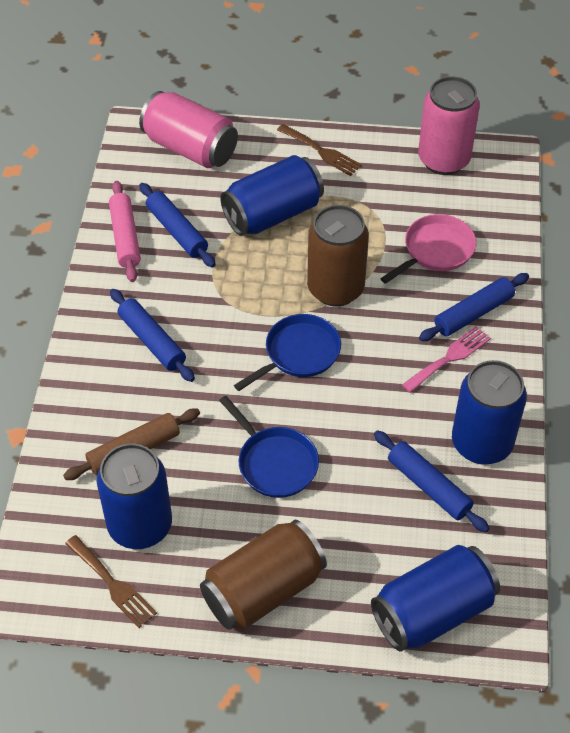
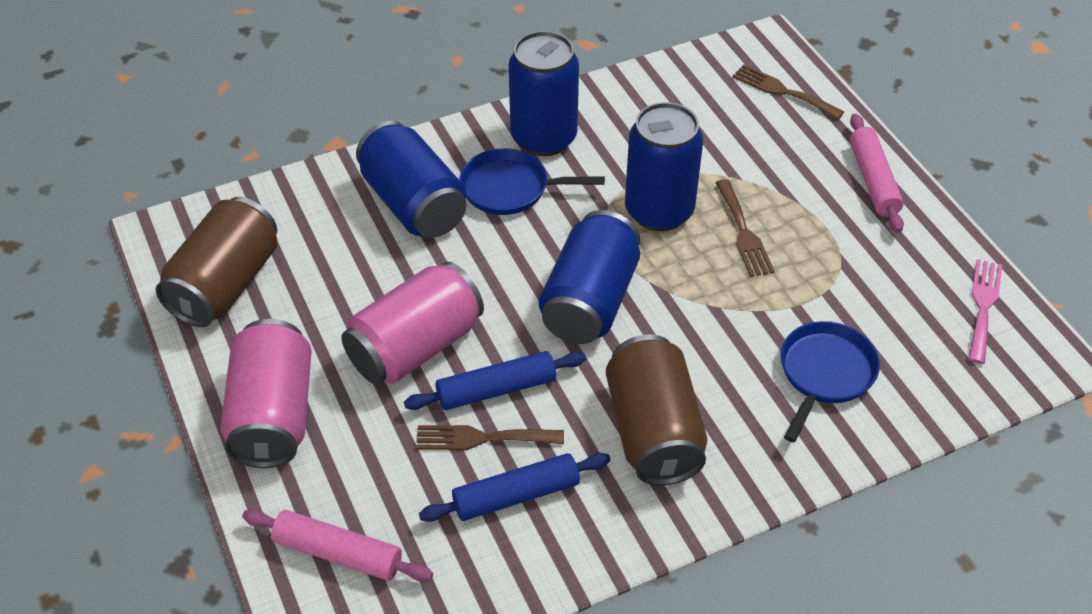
blue rolling pin: 4 -> 2
brown fork: 2 -> 3
brown rolling pin: 1 -> 0
pink pan: 1 -> 0
pink rolling pin: 1 -> 2

